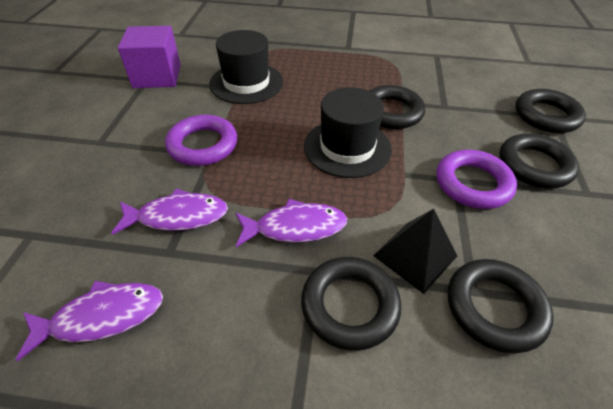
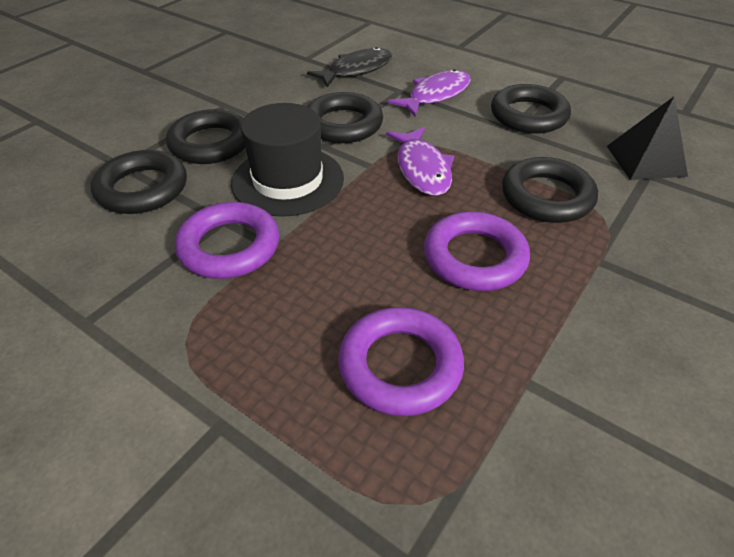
black fish: 0 -> 1
black hat: 2 -> 1
purple cube: 1 -> 0
purple fish: 3 -> 2
purple ring: 2 -> 3

